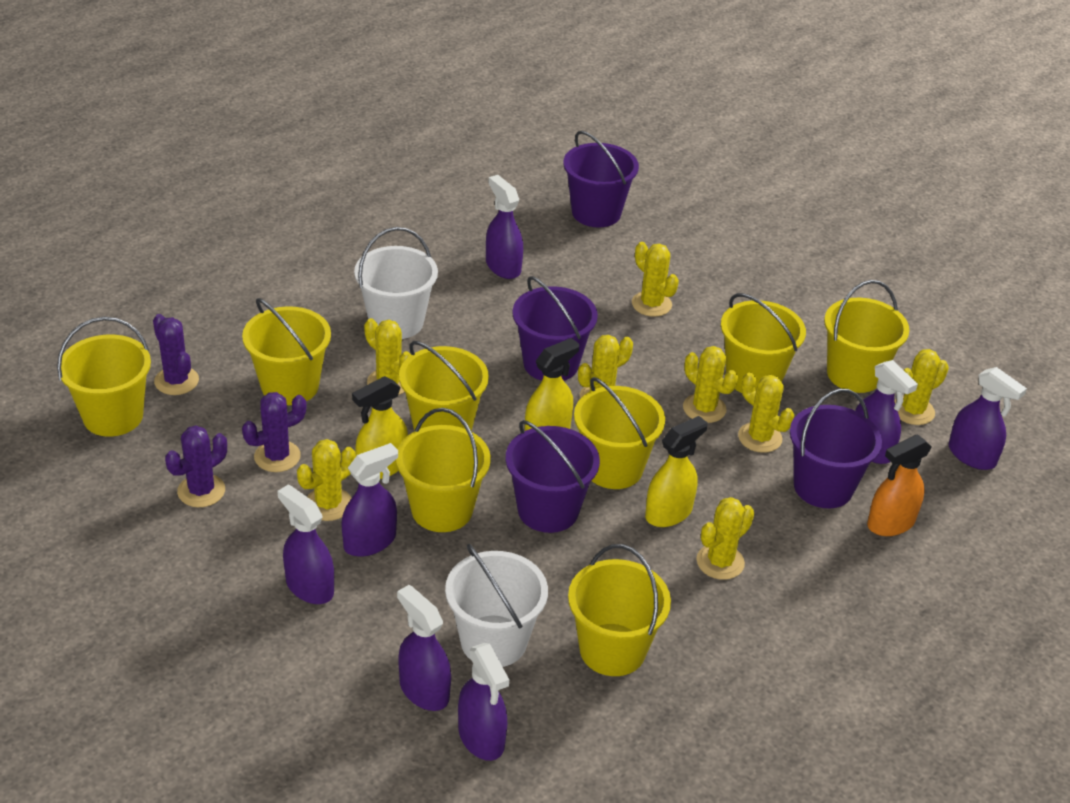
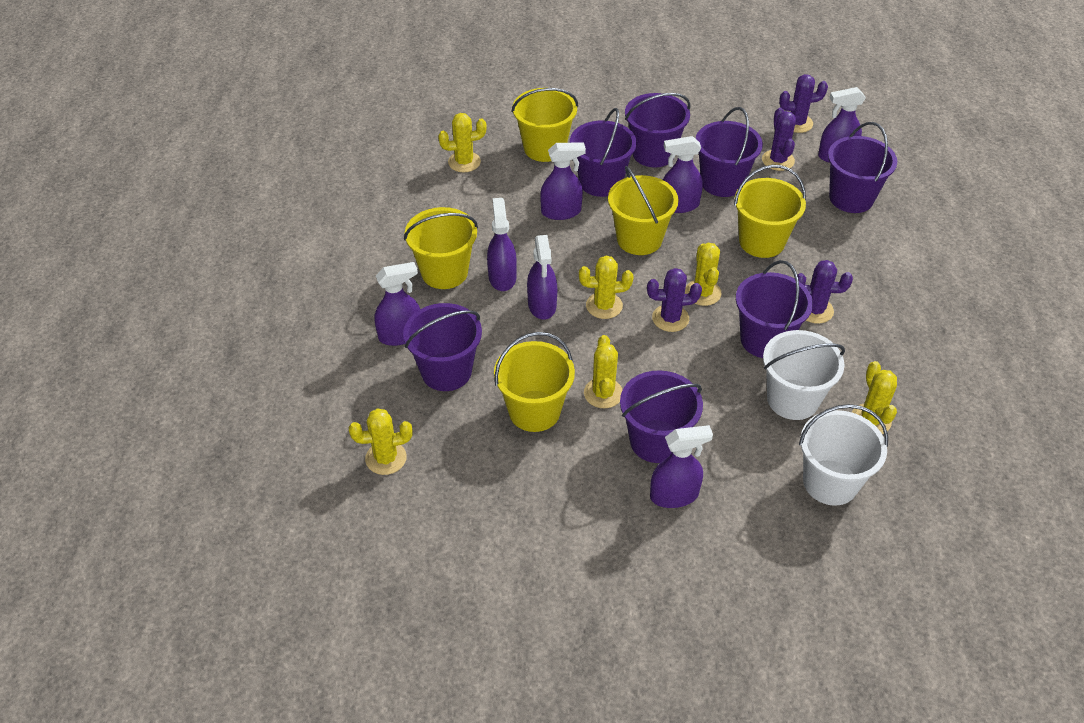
orange spray bottle: 1 -> 0
purple bucket: 4 -> 7
purple cactus: 3 -> 4
yellow bucket: 8 -> 5
yellow cactus: 8 -> 6
yellow spray bottle: 3 -> 0

